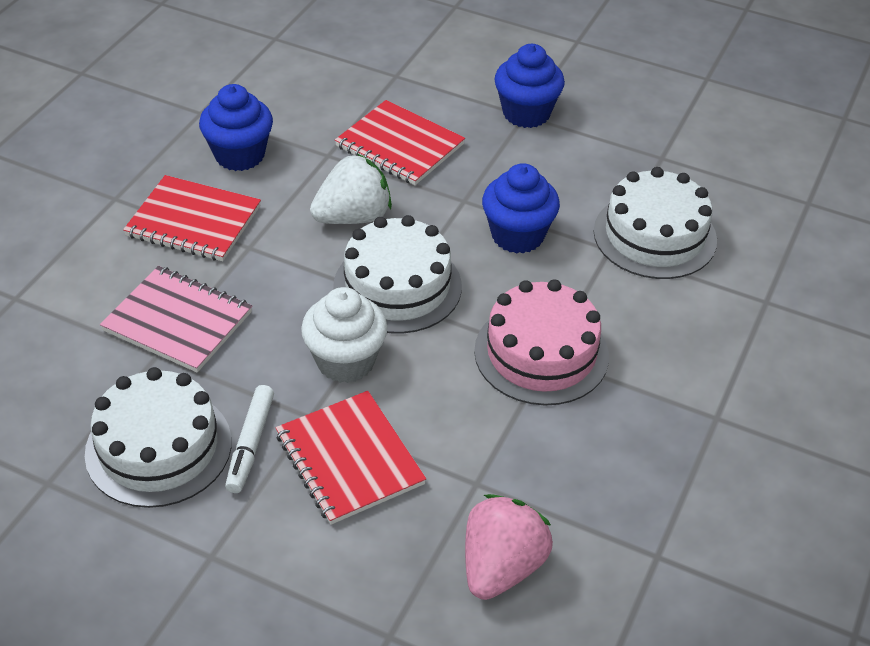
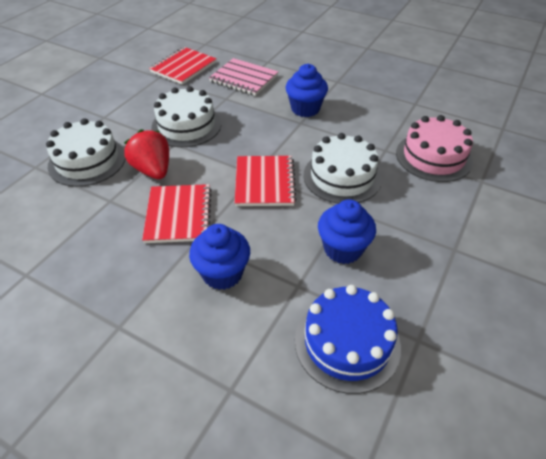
blue cake: 0 -> 1
pink strawberry: 1 -> 0
red strawberry: 0 -> 1
white cupcake: 1 -> 0
white marker: 1 -> 0
white strawberry: 1 -> 0

